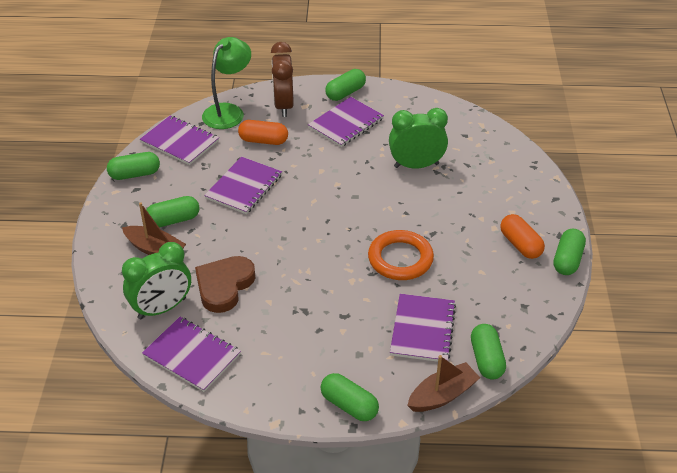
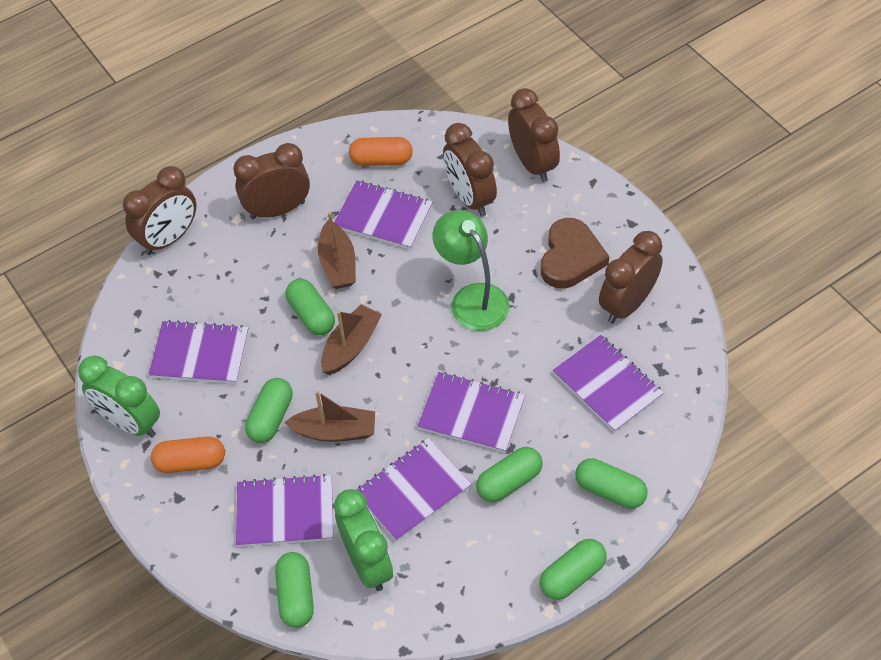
brown boat: 2 -> 3
brown clock: 1 -> 5
orange ring: 1 -> 0
purple notebook: 5 -> 6

